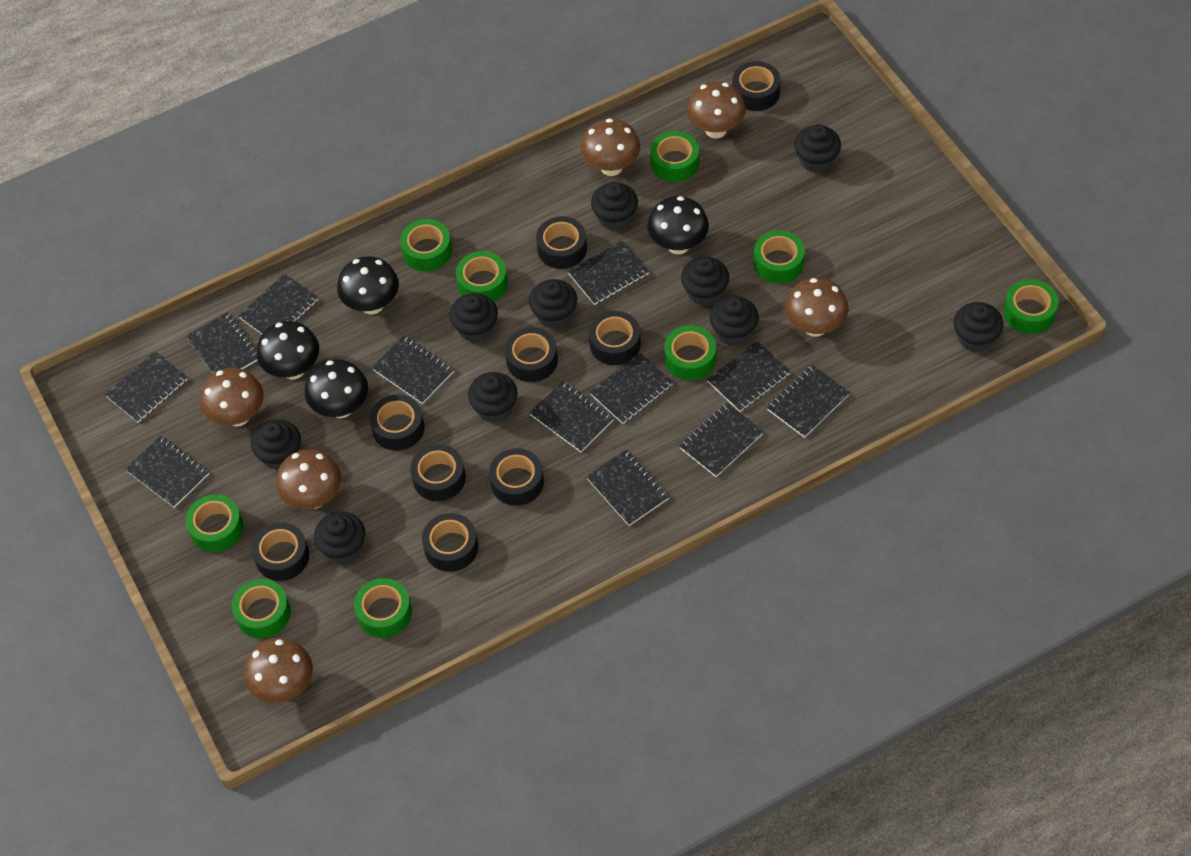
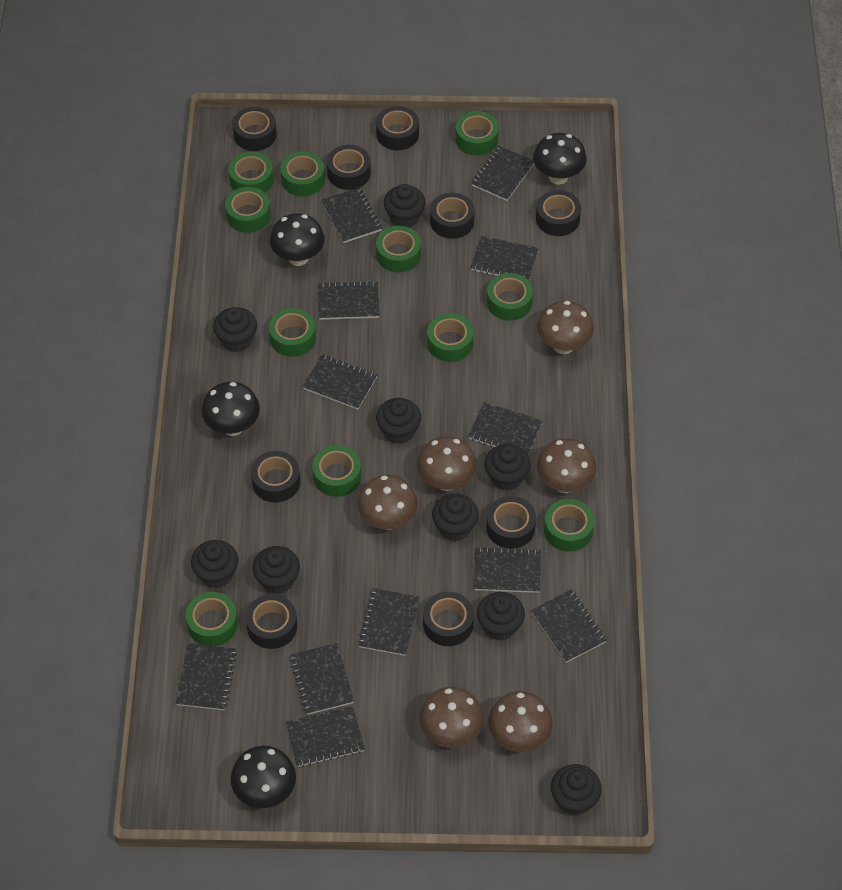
black cupcake: 10 -> 9
green tape: 9 -> 11

